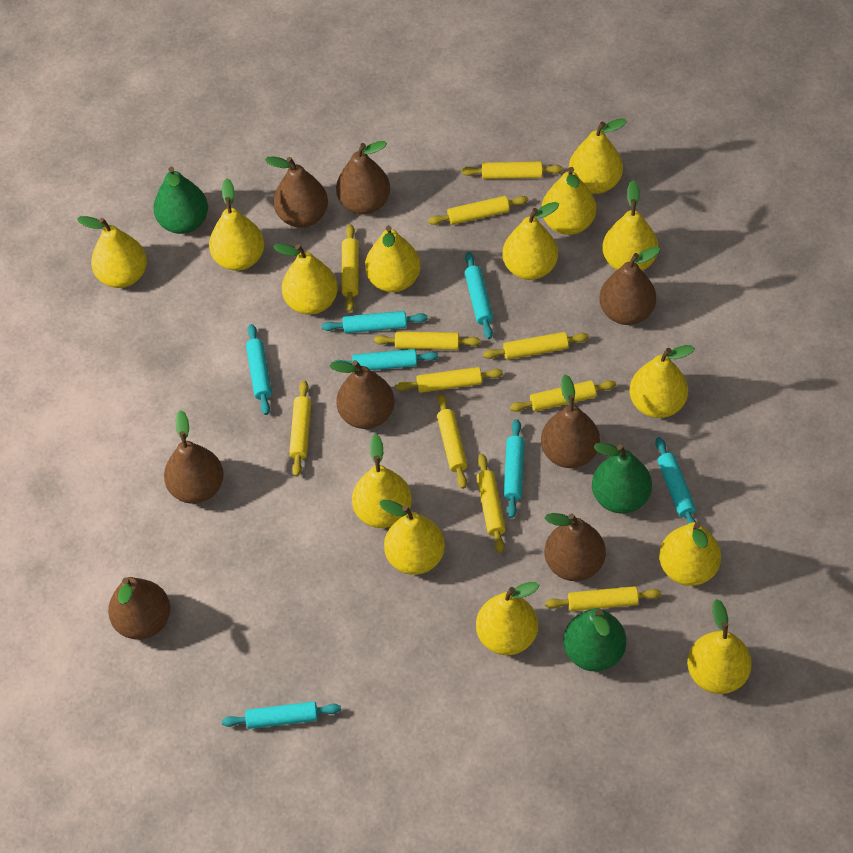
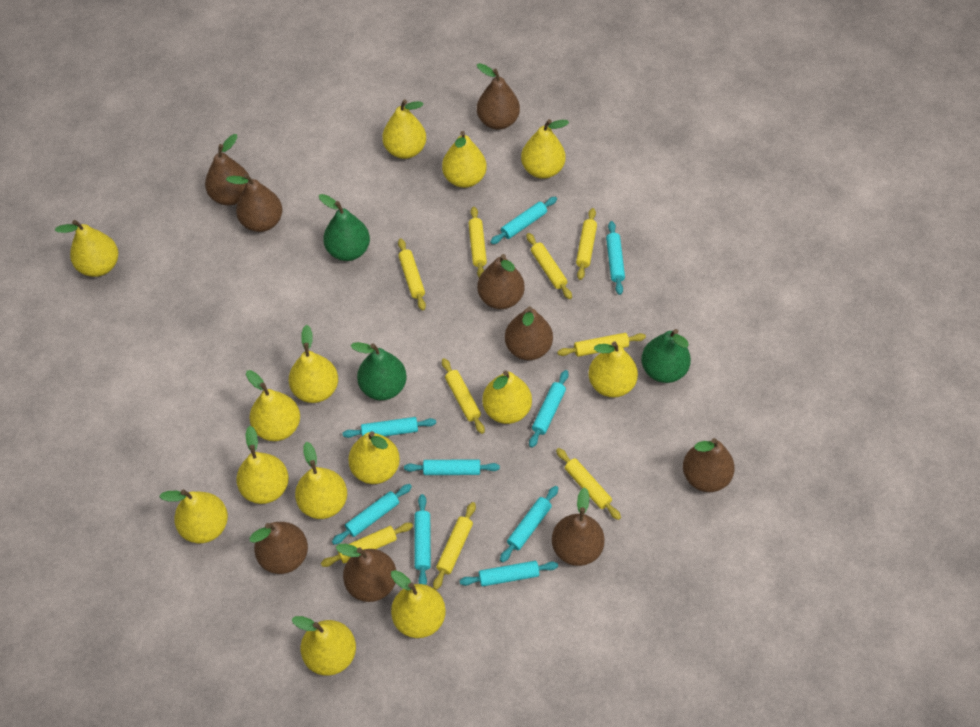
brown pear: 8 -> 9
turquoise rolling pin: 7 -> 9
yellow rolling pin: 11 -> 9

